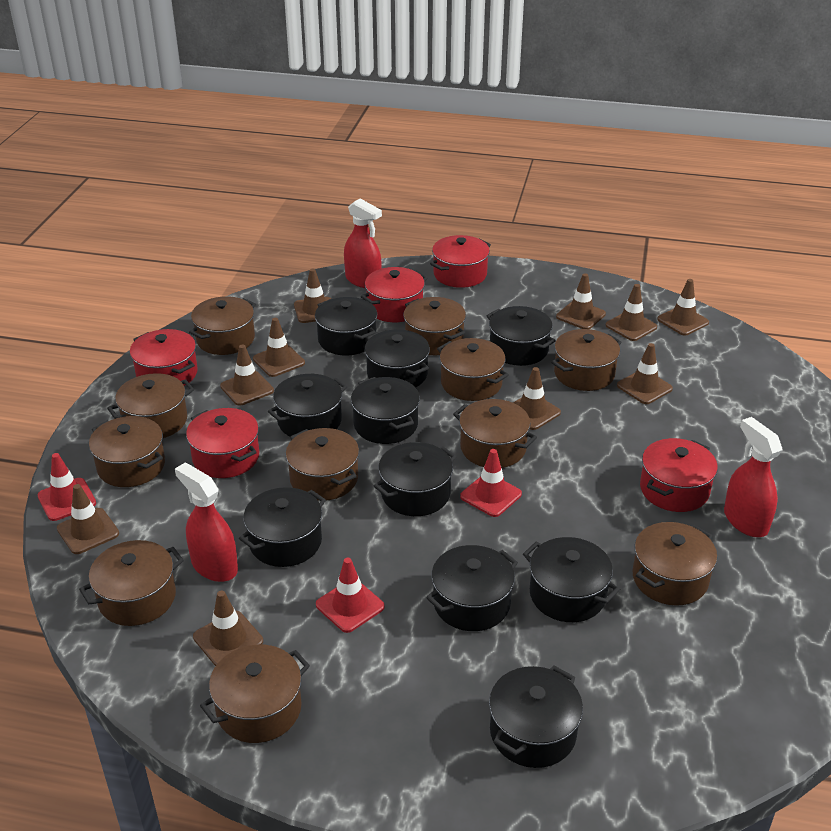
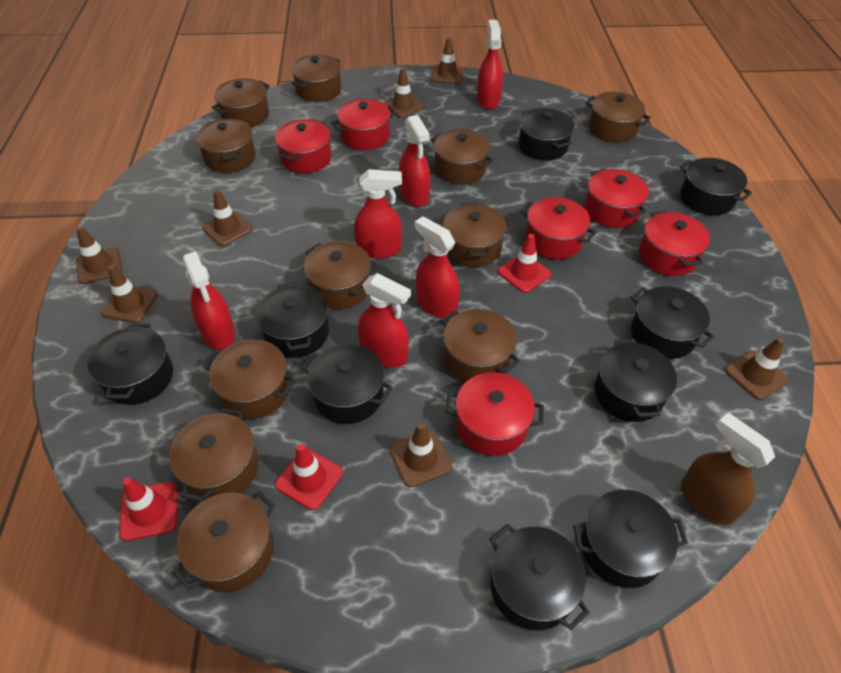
black pot: 10 -> 9
brown spray bottle: 0 -> 1
brown traffic cone: 10 -> 7
red pot: 5 -> 6
red spray bottle: 3 -> 6

